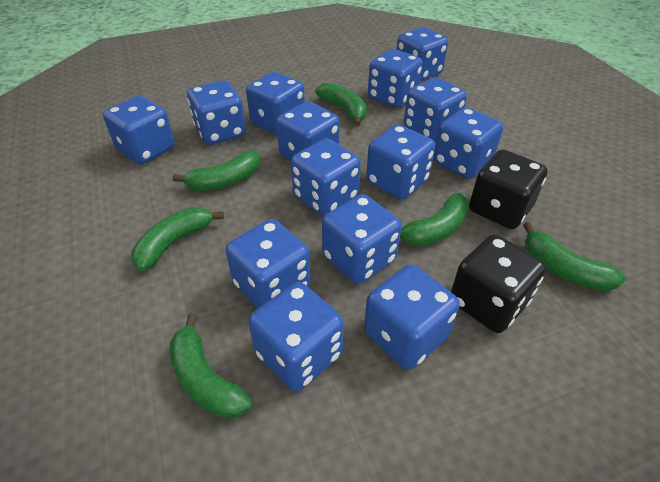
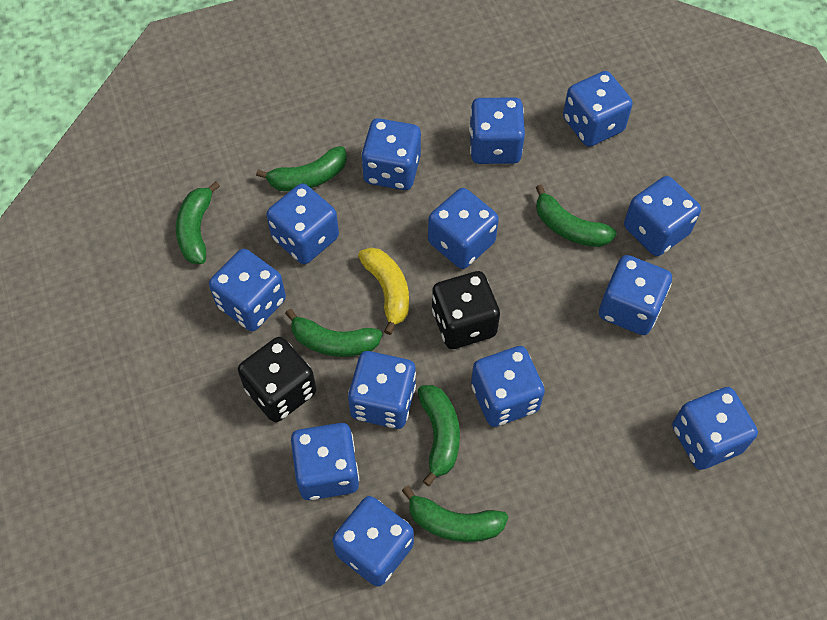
blue dice: 14 -> 13
yellow banana: 0 -> 1

